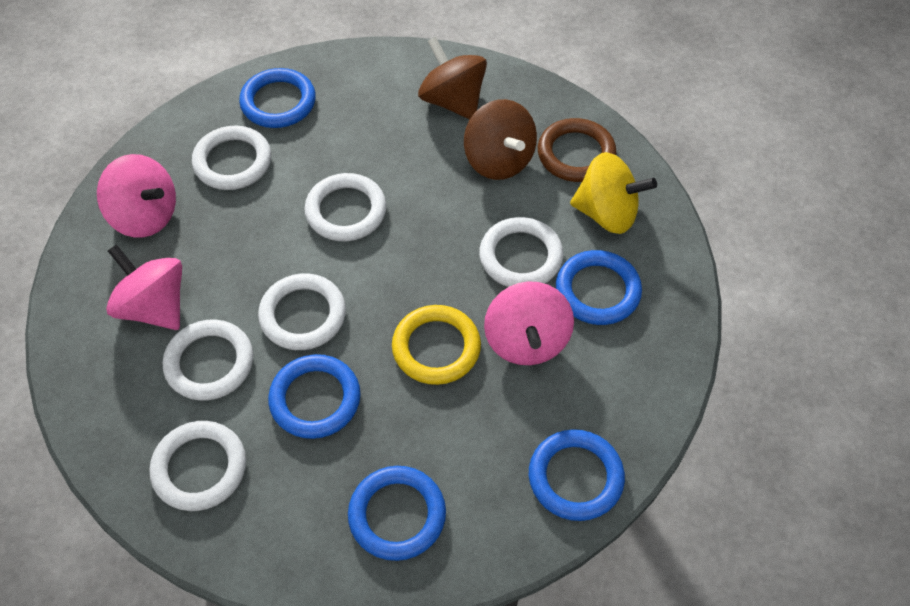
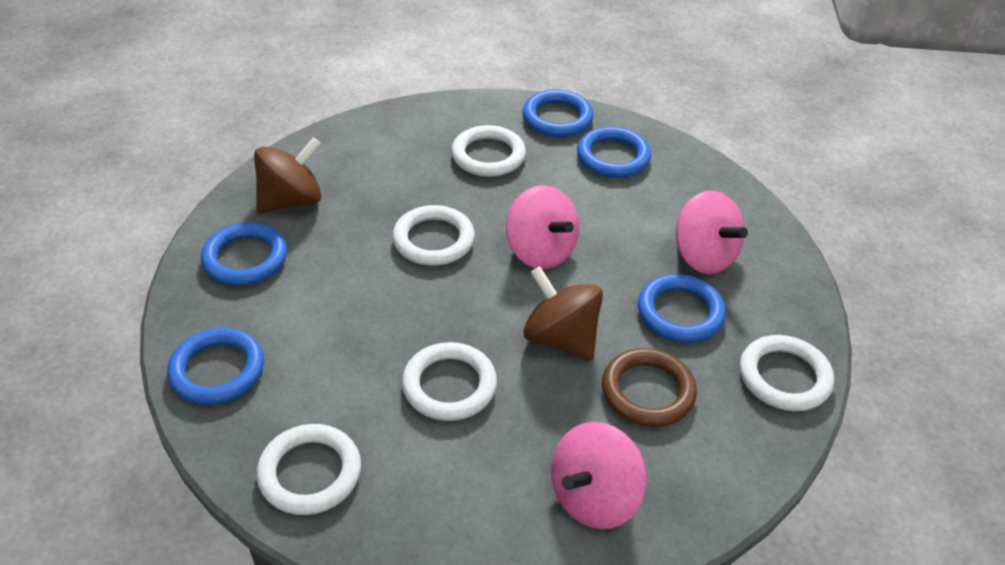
white ring: 6 -> 5
yellow ring: 1 -> 0
yellow spinning top: 1 -> 0

